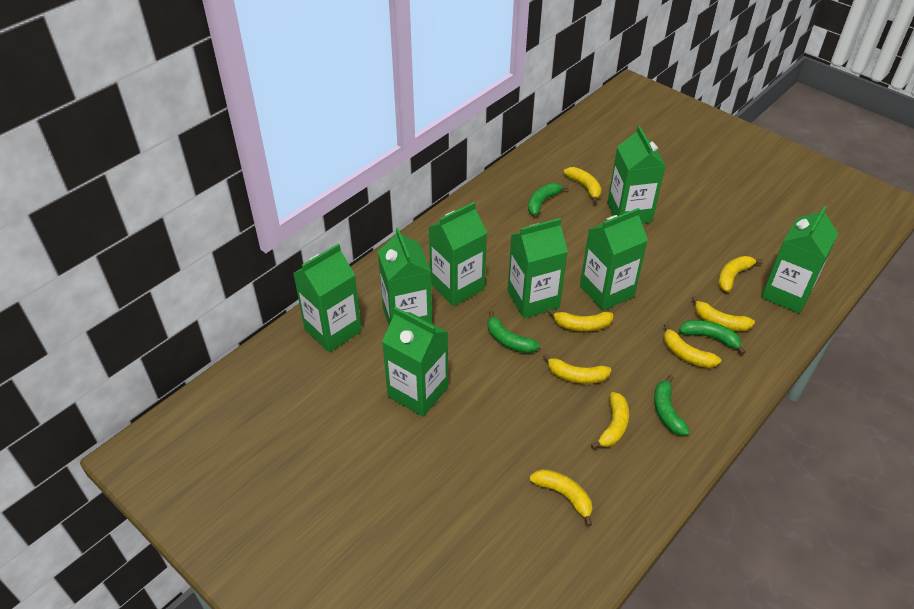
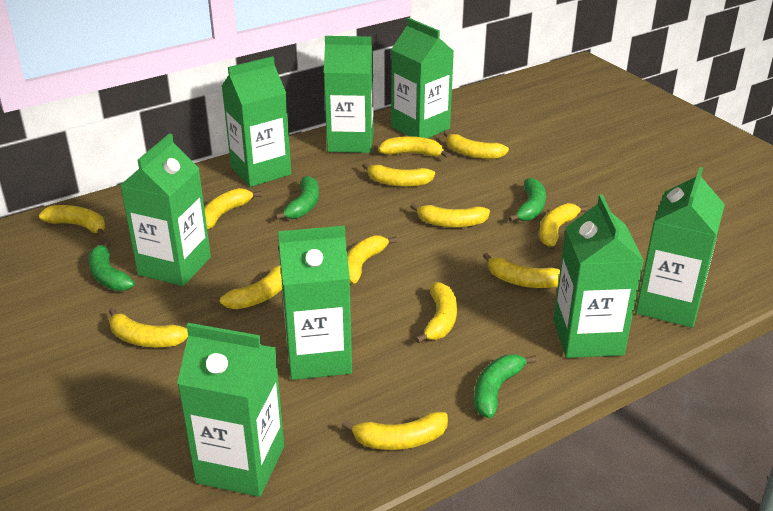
yellow banana: 8 -> 13

